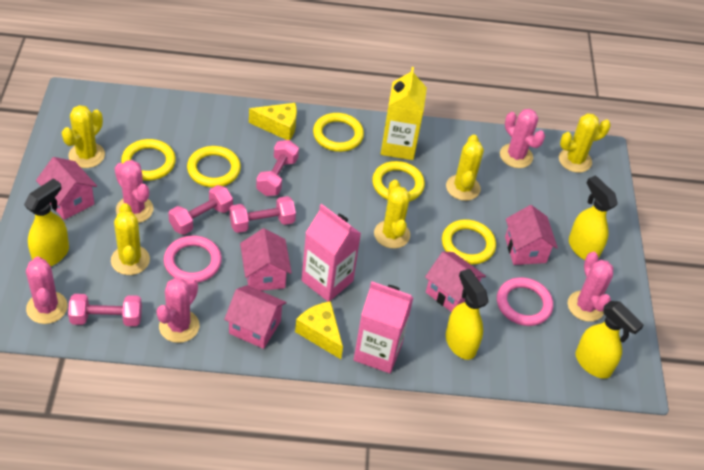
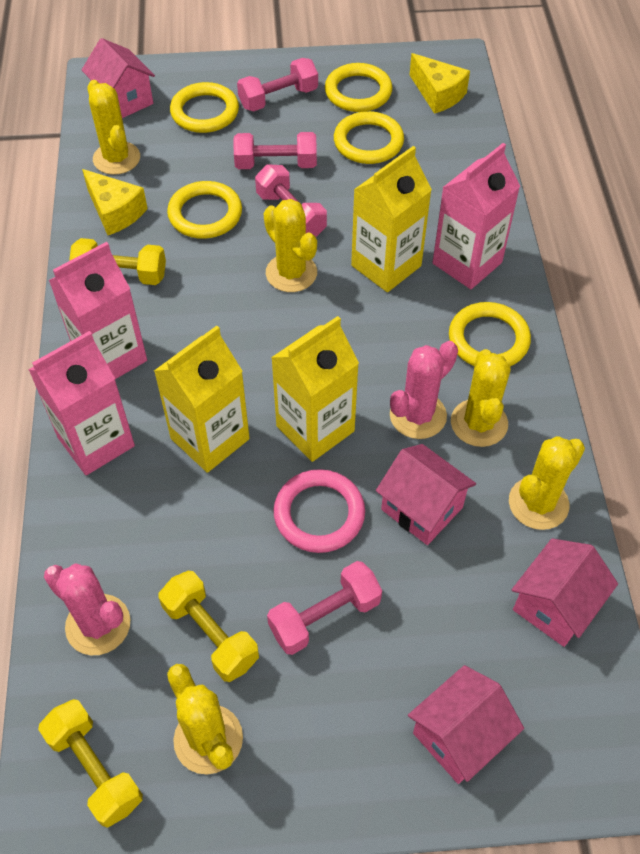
pink cactus: 5 -> 2
pink carton: 2 -> 3
pink house: 5 -> 4
pink ring: 2 -> 1
yellow carton: 1 -> 3
yellow dumbbell: 0 -> 3
yellow spray bottle: 4 -> 0

